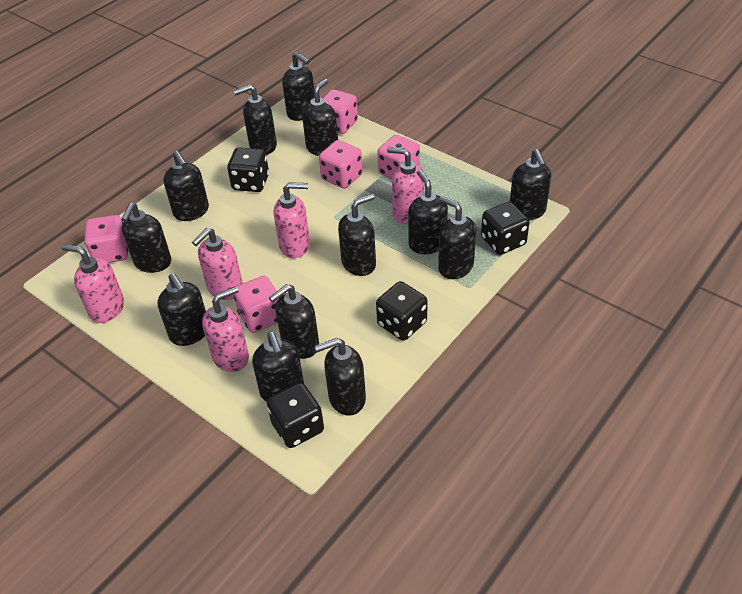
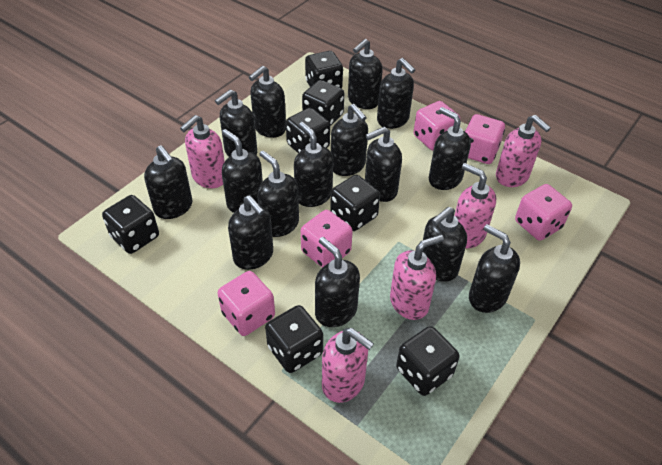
black dice: 4 -> 7
black soap dispenser: 13 -> 15

